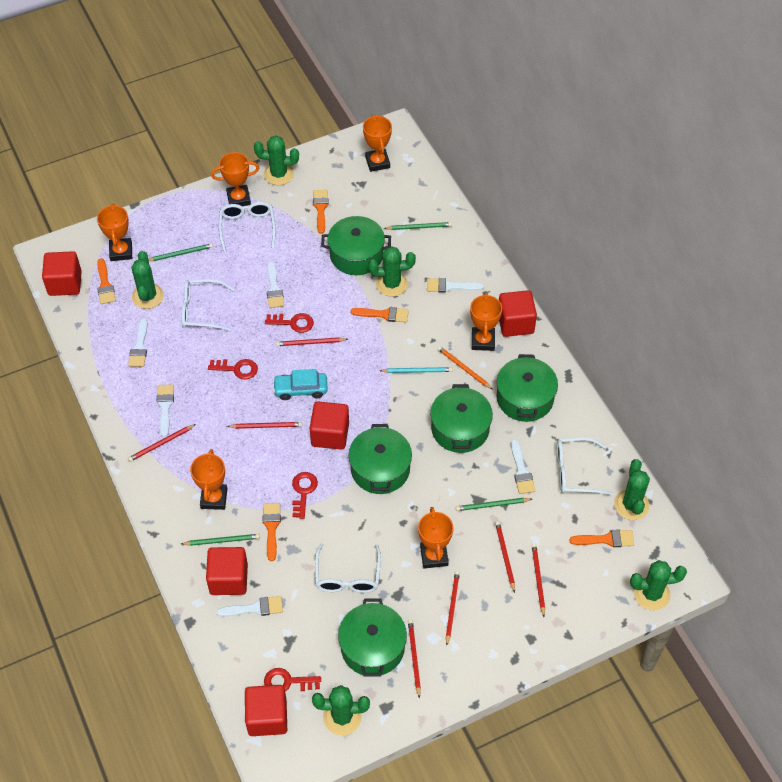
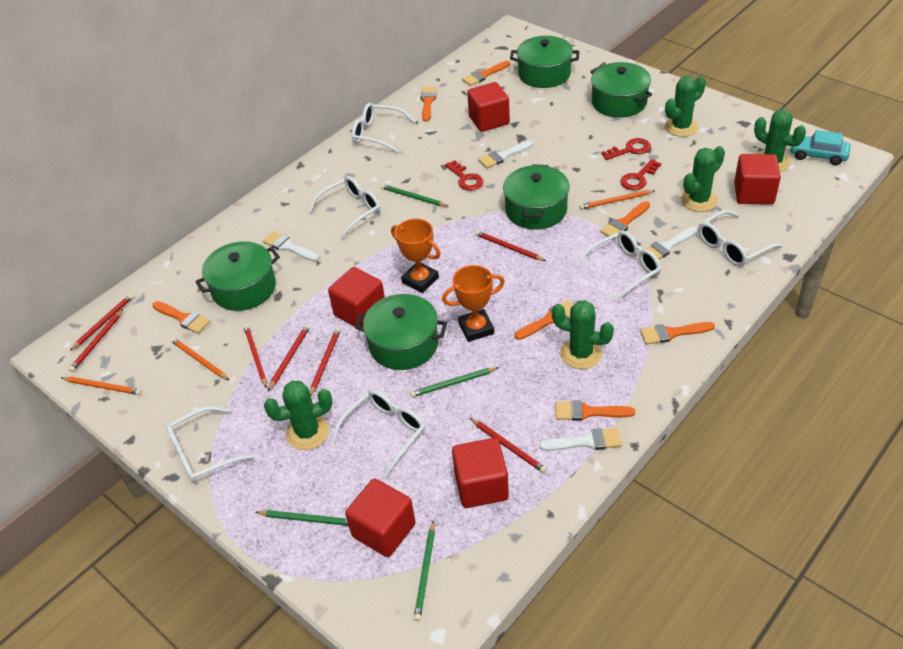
green cactus: 6 -> 5
orange brush: 5 -> 7
orange pencil: 1 -> 3
orange trophy: 6 -> 2
red key: 4 -> 3
turquoise pencil: 1 -> 0
white brush: 6 -> 4
white glasses: 4 -> 6

